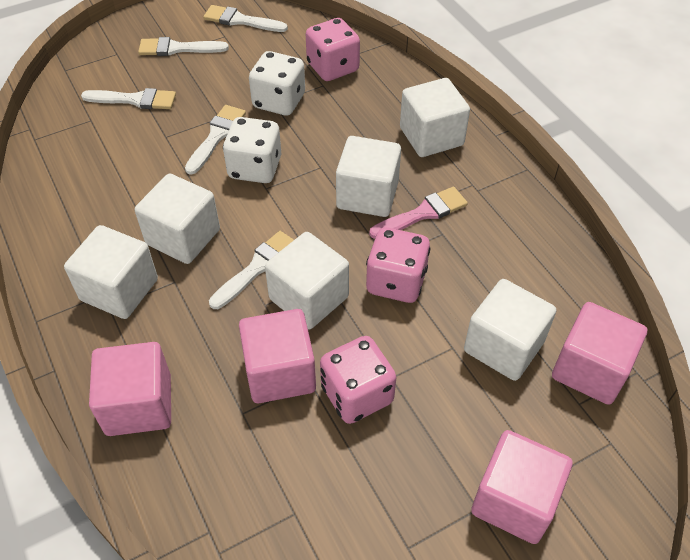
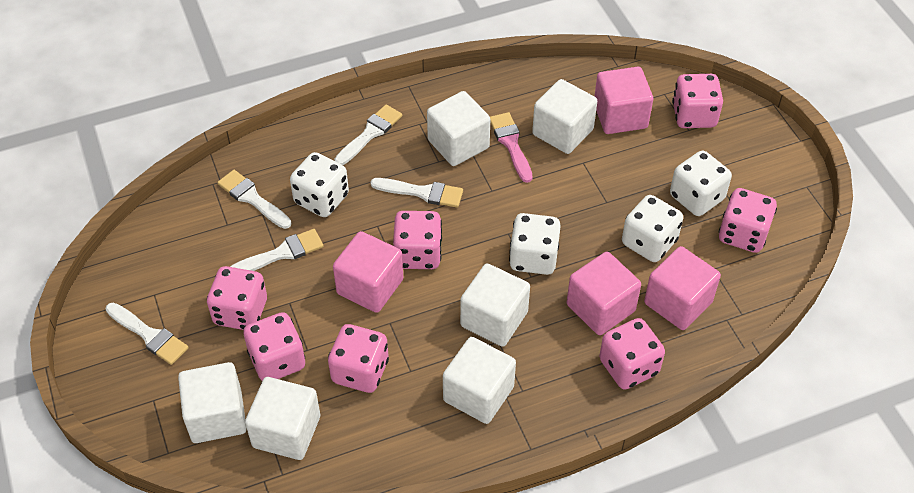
pink dice: 3 -> 7
white dice: 2 -> 4

